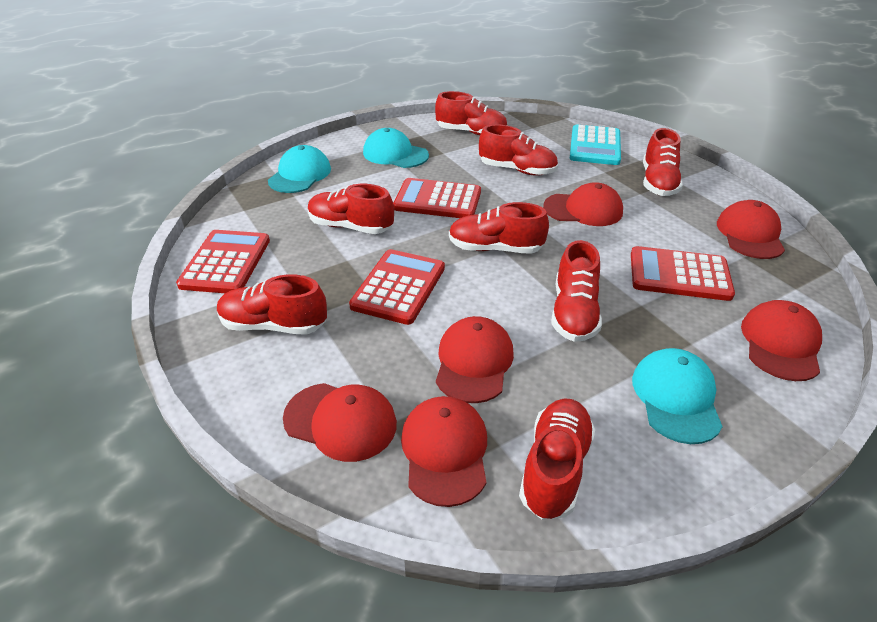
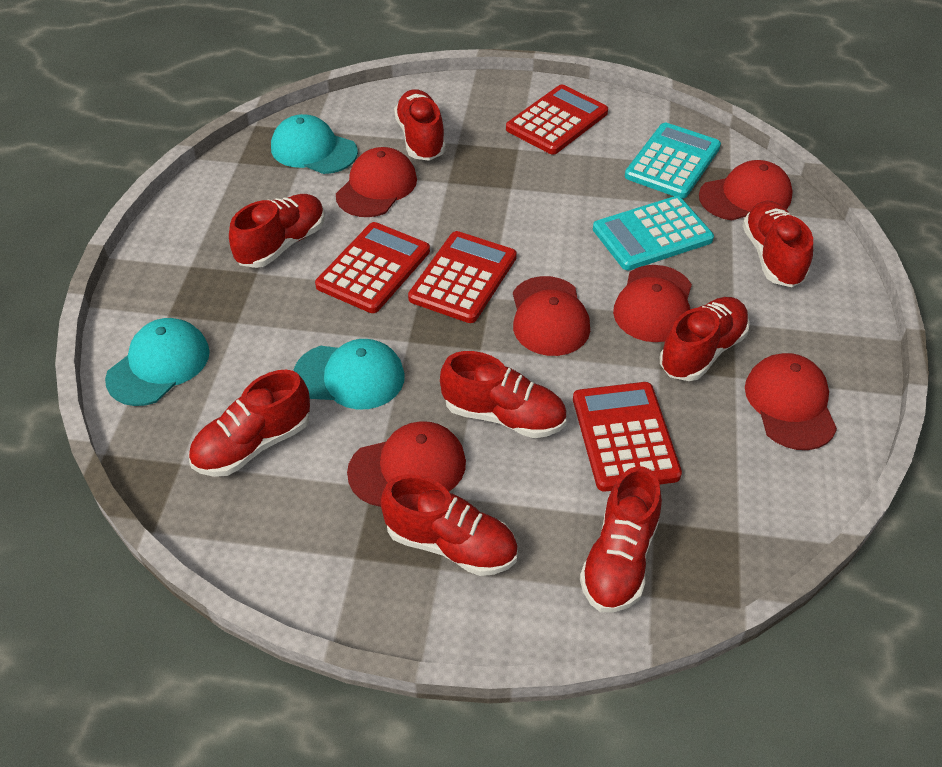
turquoise calculator: 1 -> 2

